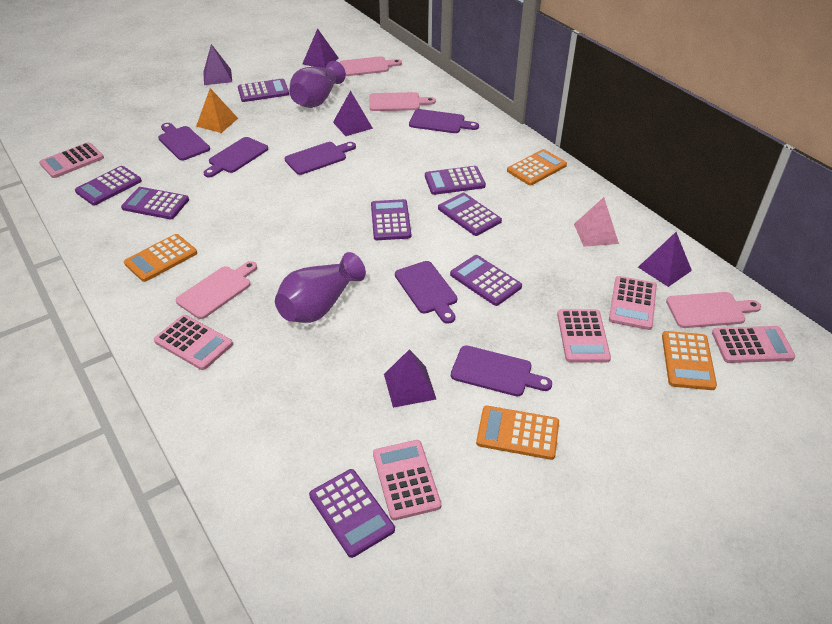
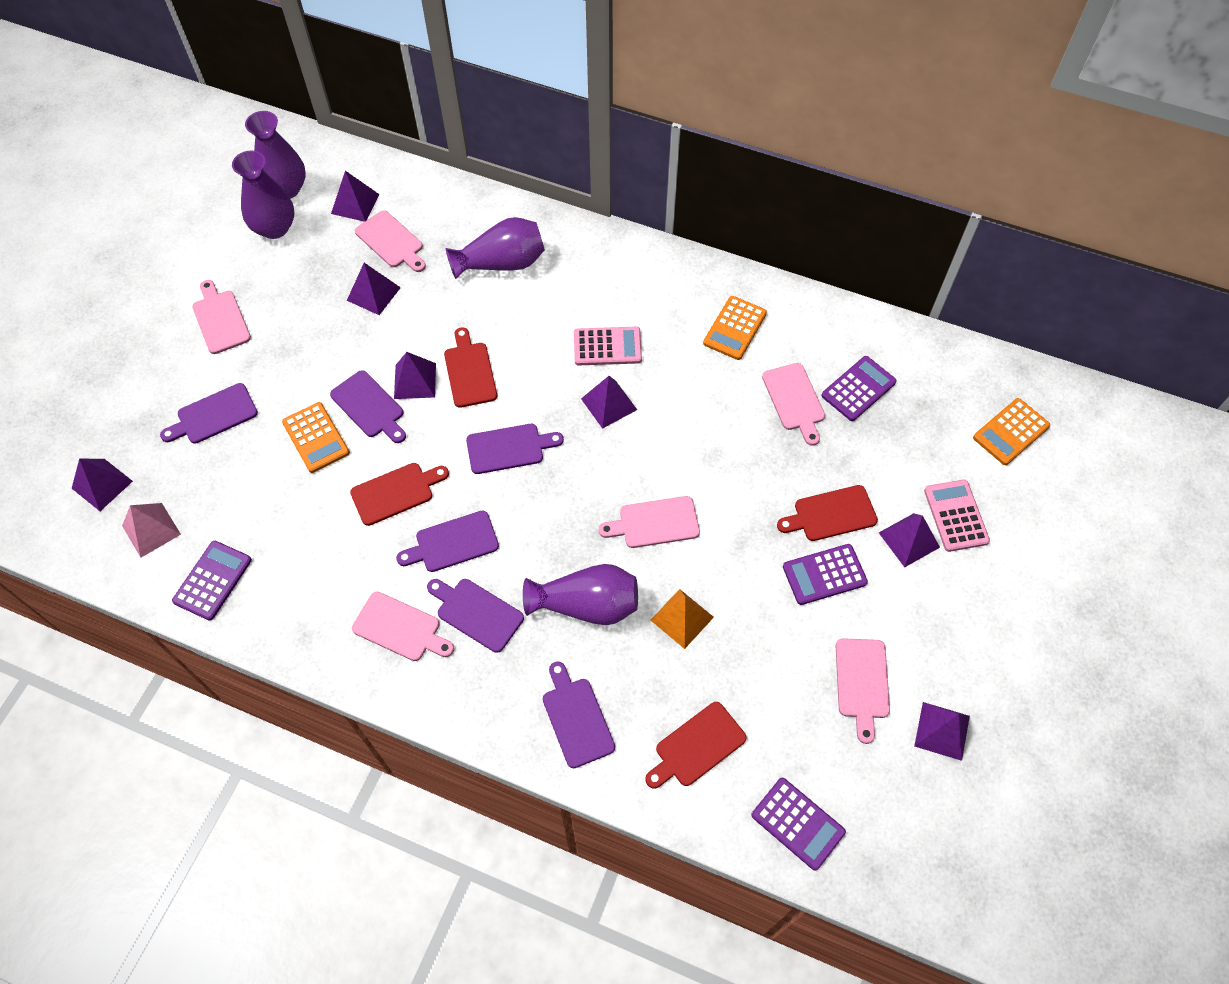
orange calculator: 4 -> 3
pink calculator: 6 -> 2
pink cutting board: 4 -> 6
purple calculator: 8 -> 4
purple pyramid: 5 -> 7
purple vase: 2 -> 4
red cutting board: 0 -> 4

